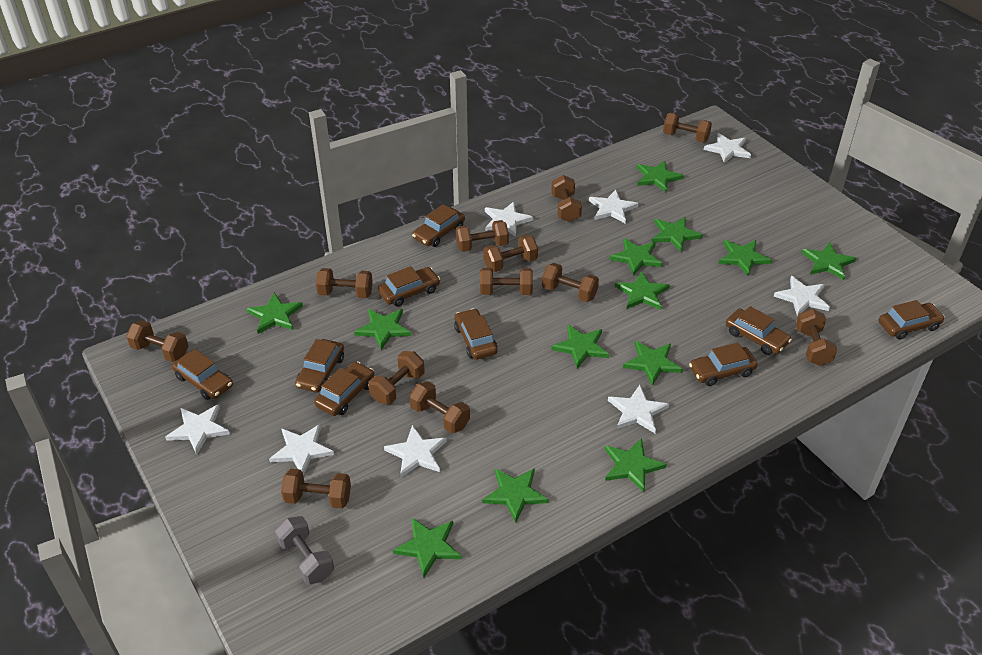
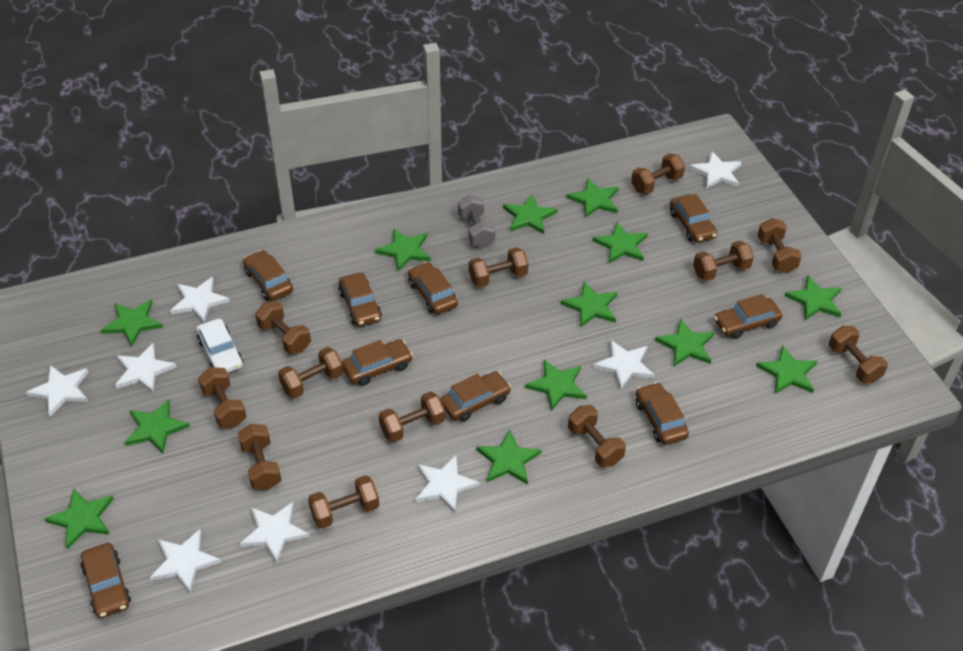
white car: 0 -> 1

